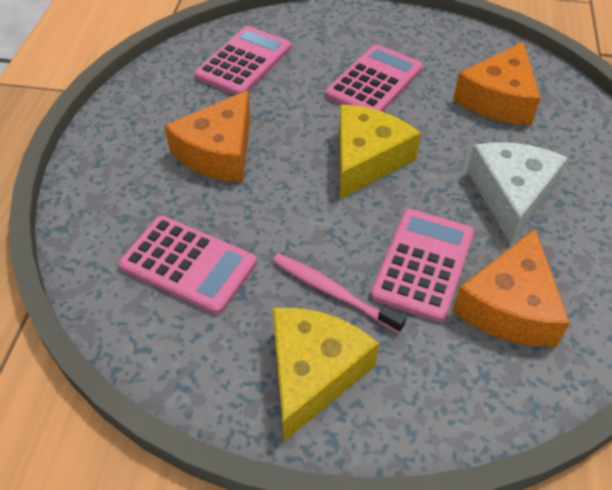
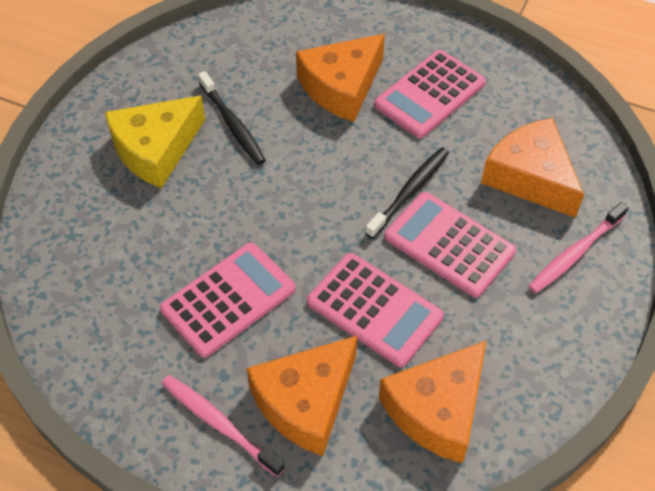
black toothbrush: 0 -> 2
orange cheese: 3 -> 4
pink toothbrush: 1 -> 2
white cheese: 1 -> 0
yellow cheese: 2 -> 1

